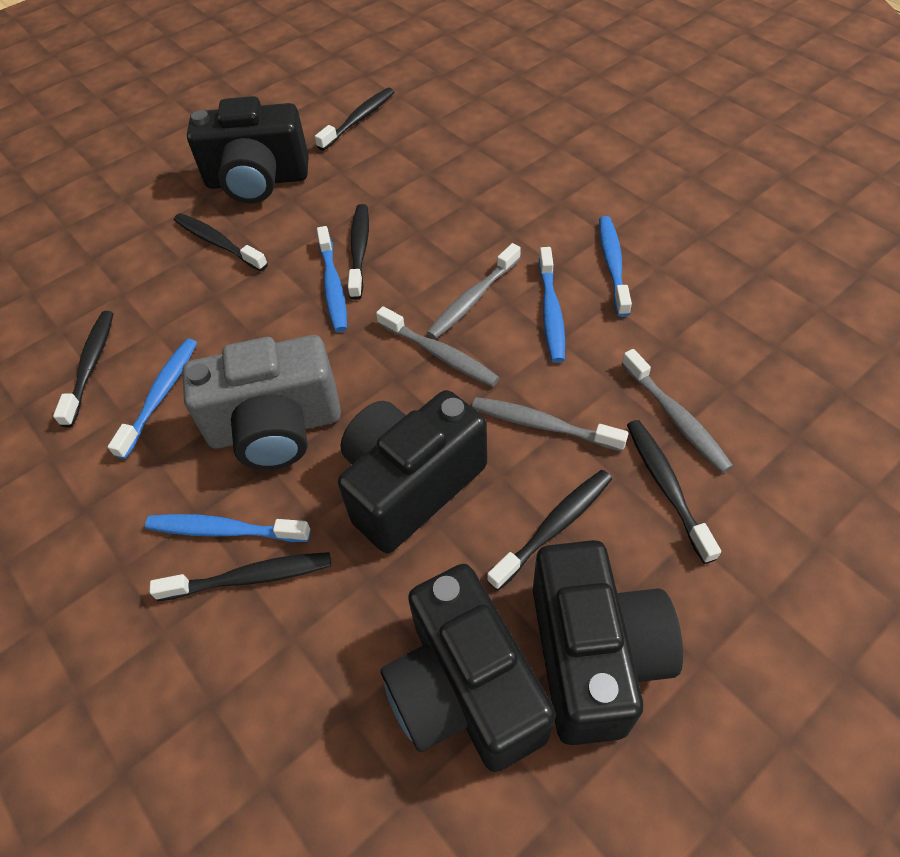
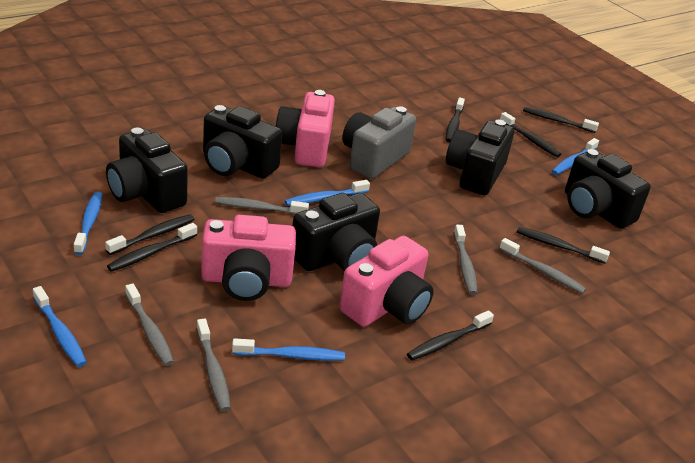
black camera: 4 -> 5
grey toothbrush: 4 -> 5
pink camera: 0 -> 3

